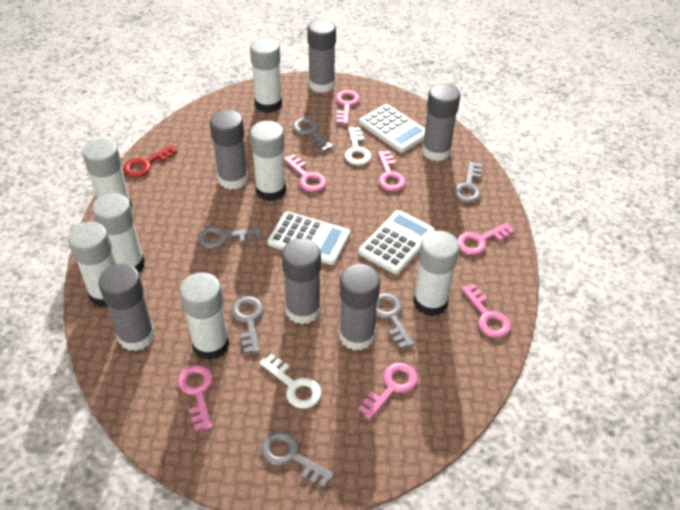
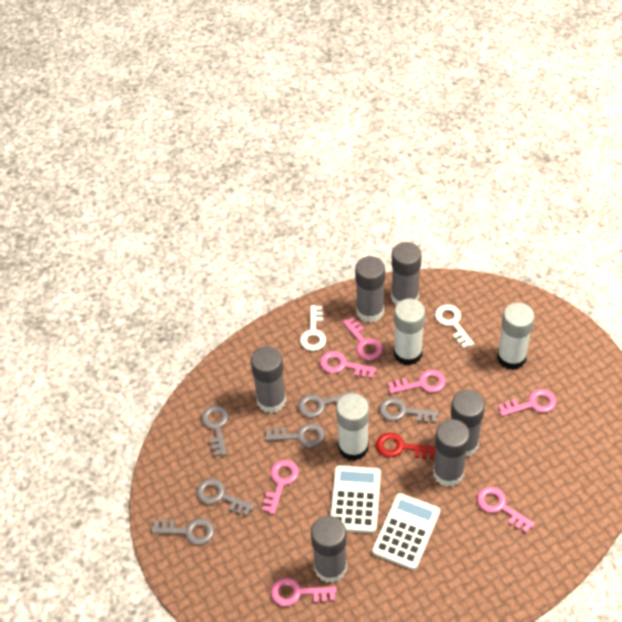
white calculator: 3 -> 2
white glue stick: 7 -> 3

